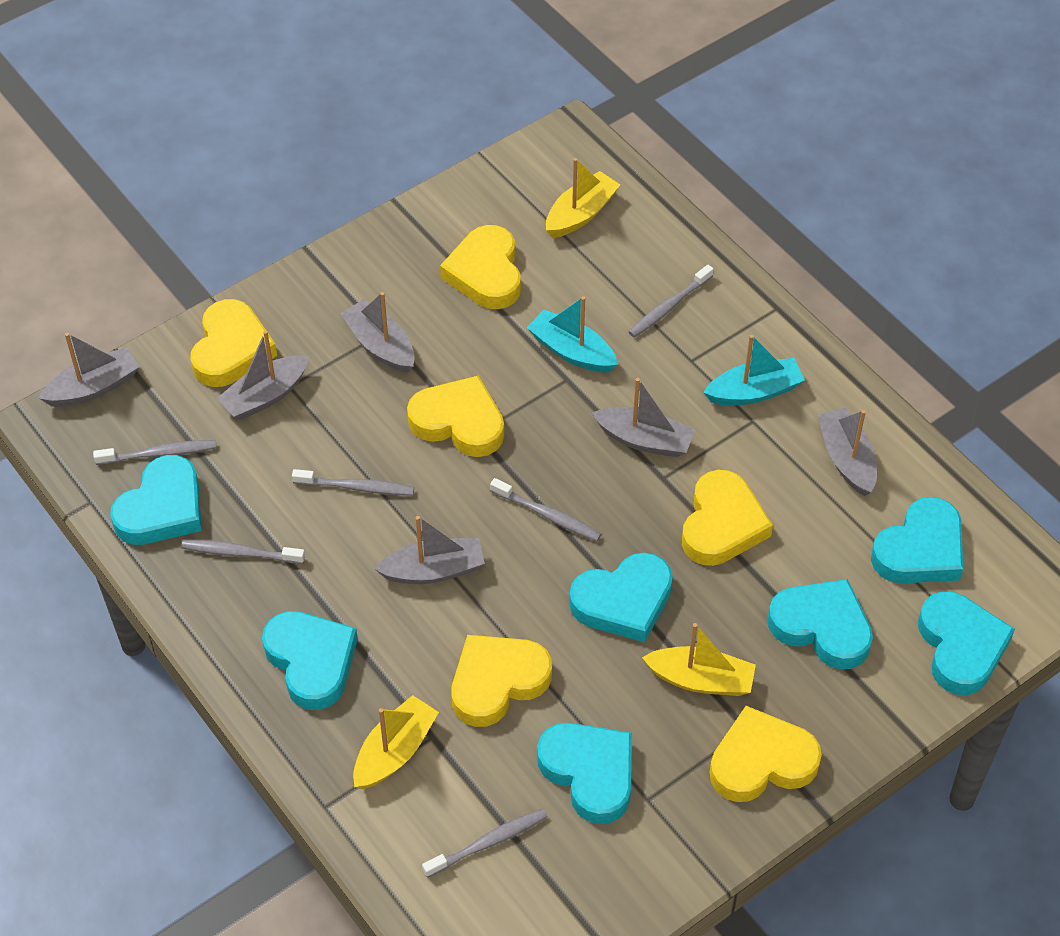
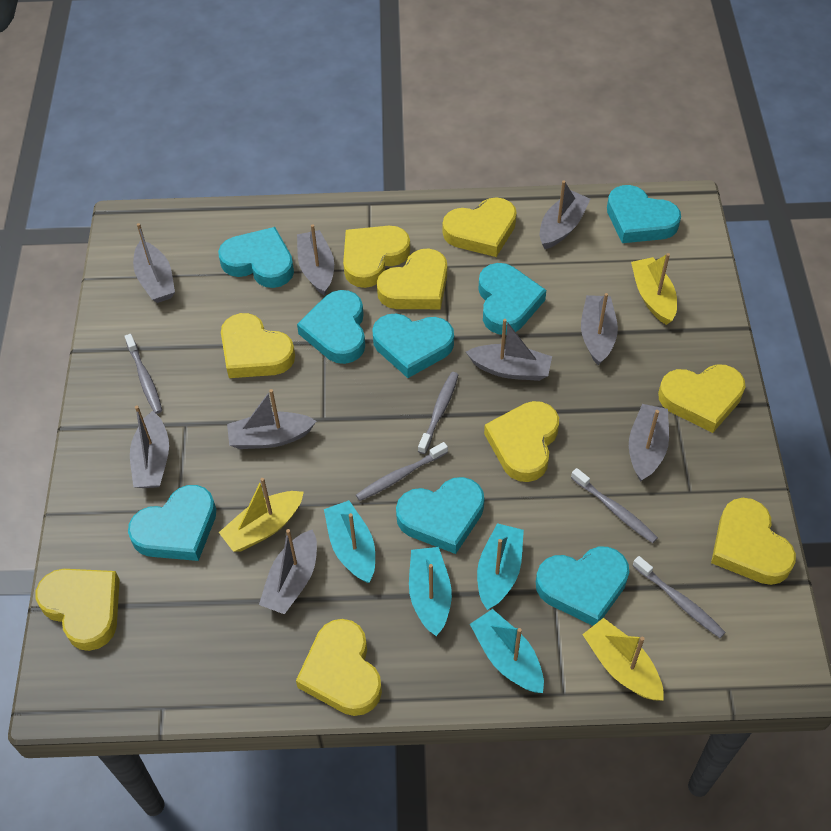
grey boat: 6 -> 9
grey toothbrush: 6 -> 5
turquoise boat: 2 -> 4
turquoise heart: 7 -> 8
yellow heart: 6 -> 9

